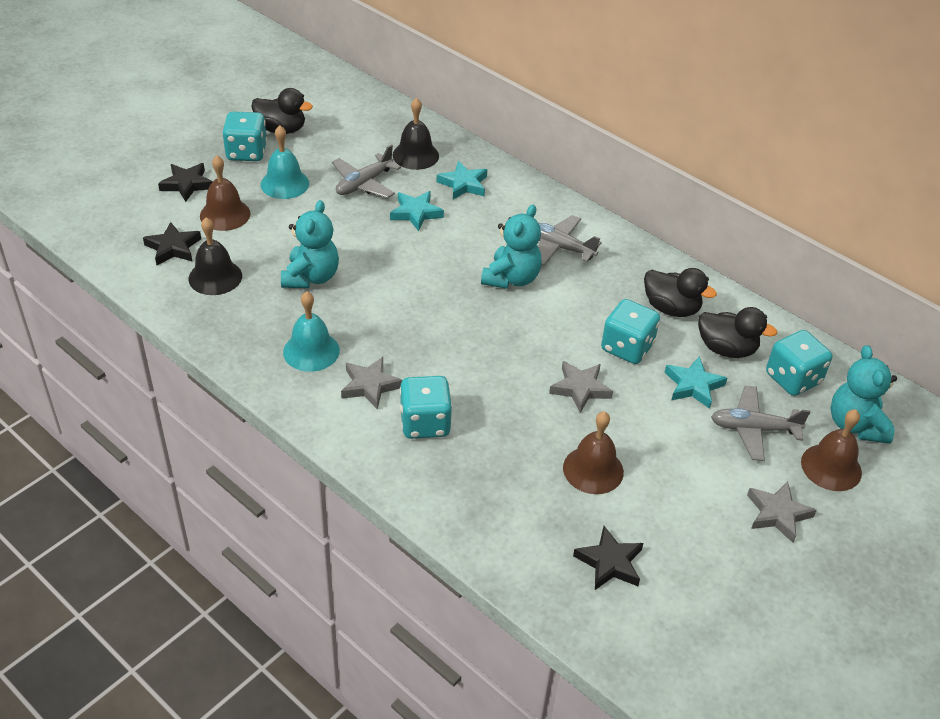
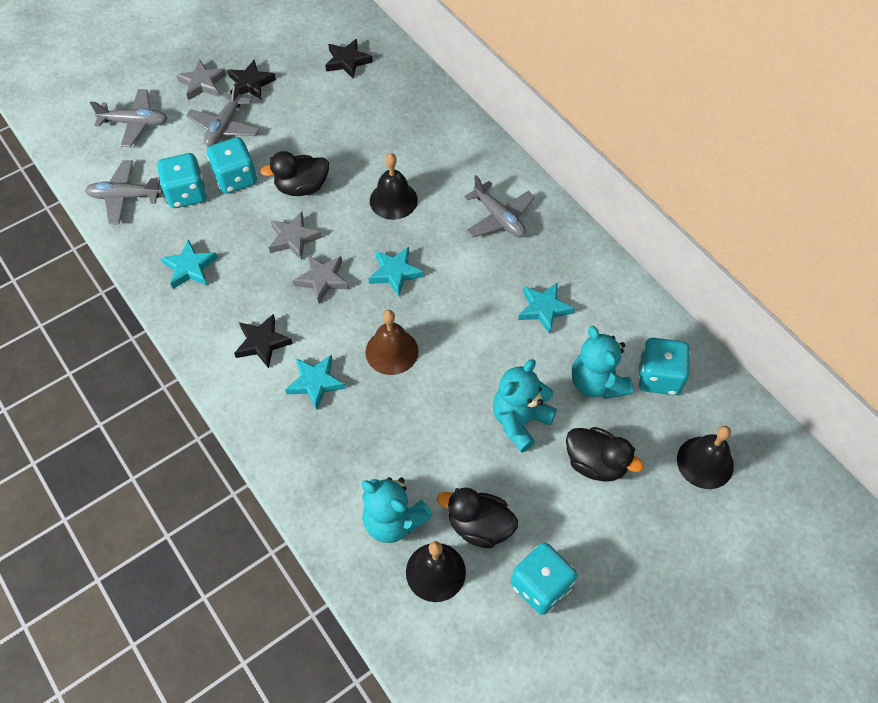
black bell: 2 -> 3
brown bell: 3 -> 1
grey plane: 3 -> 4
turquoise bell: 2 -> 0
turquoise star: 3 -> 4

